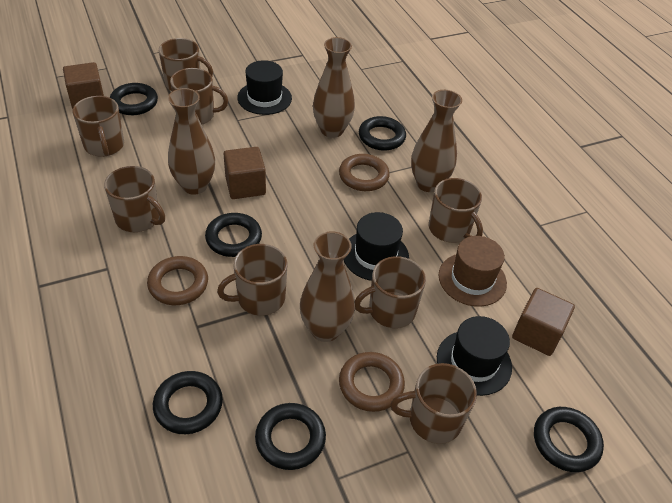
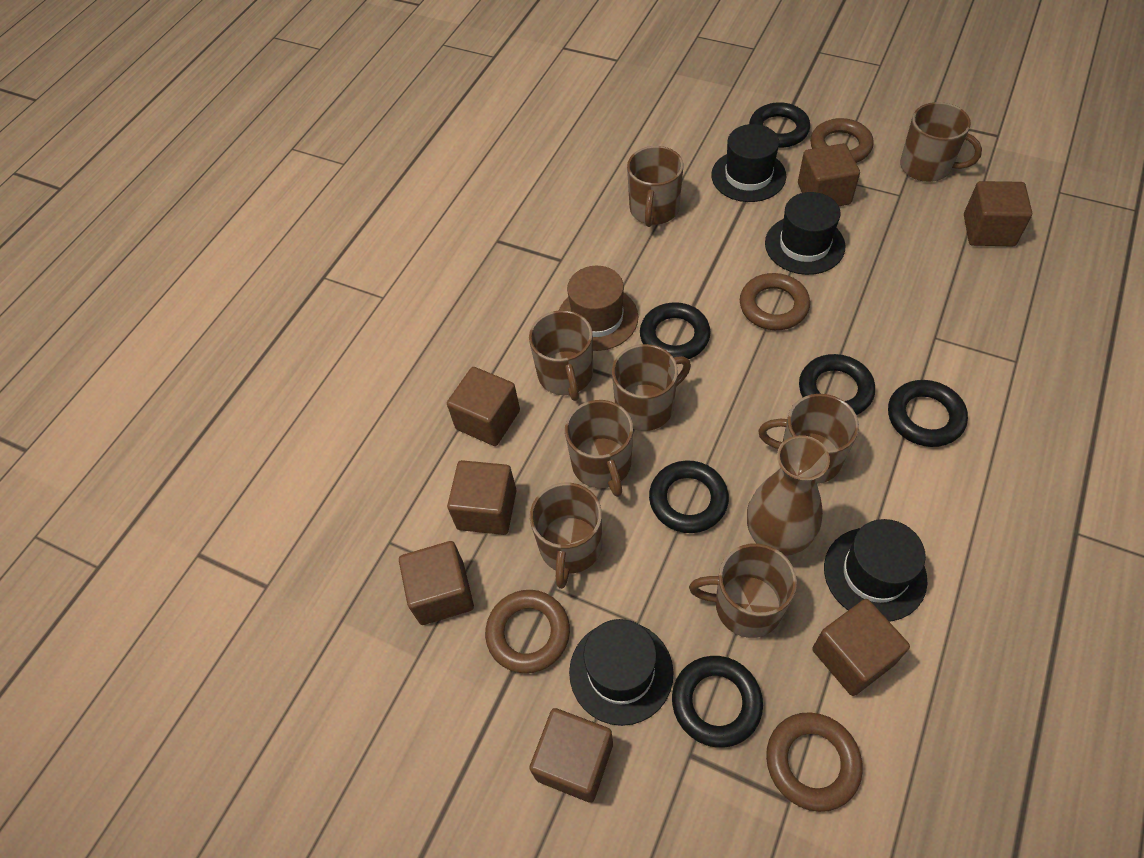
black hat: 3 -> 4
brown cube: 3 -> 7
brown ring: 3 -> 4
brown vase: 4 -> 1

